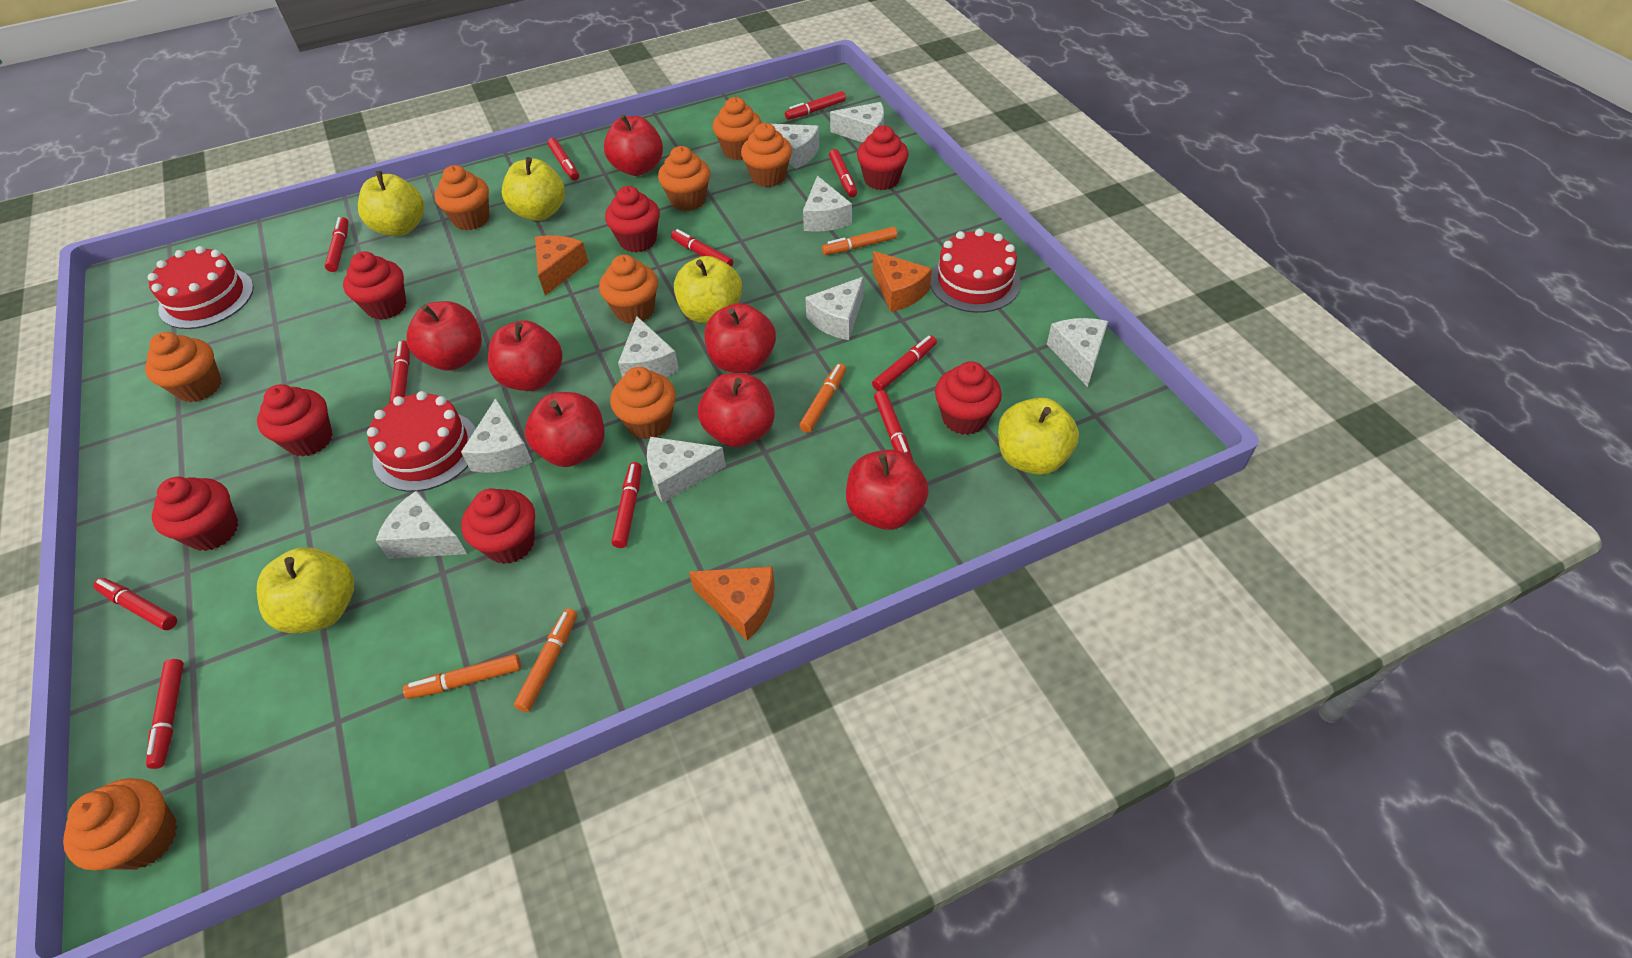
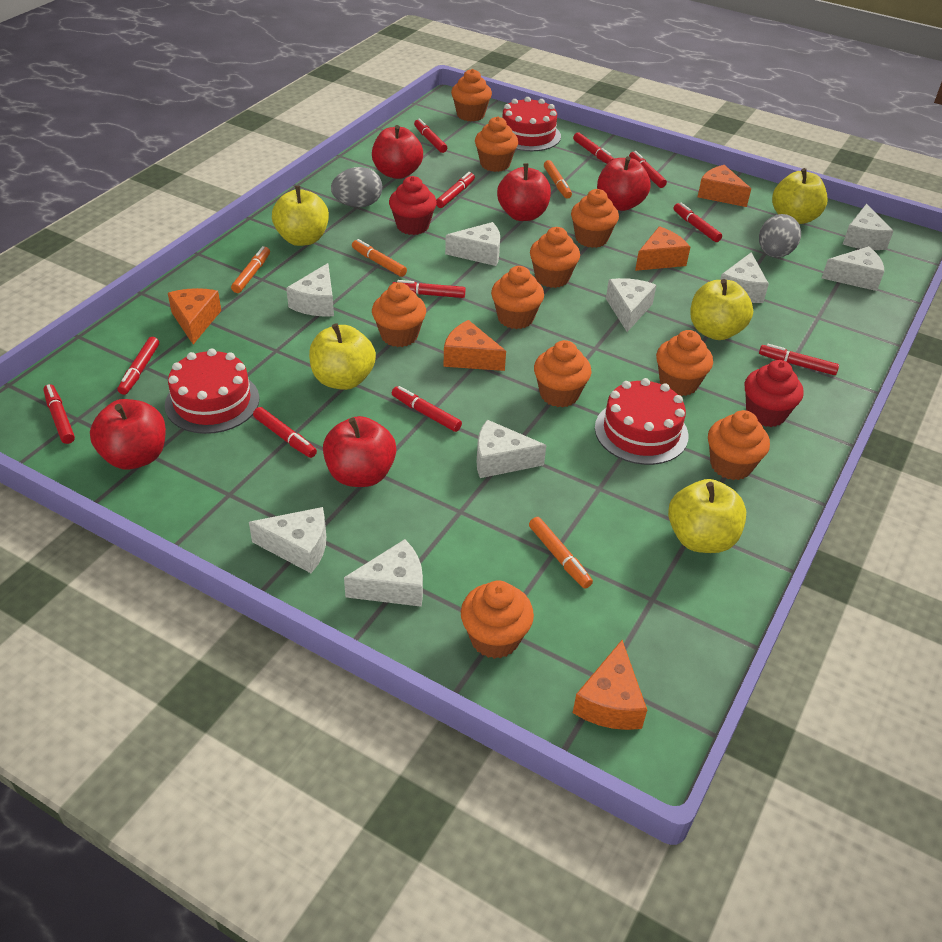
grey egg: 0 -> 2
orange cheese: 3 -> 5
orange cupcake: 8 -> 10
red apple: 7 -> 5
red cupcake: 7 -> 2

